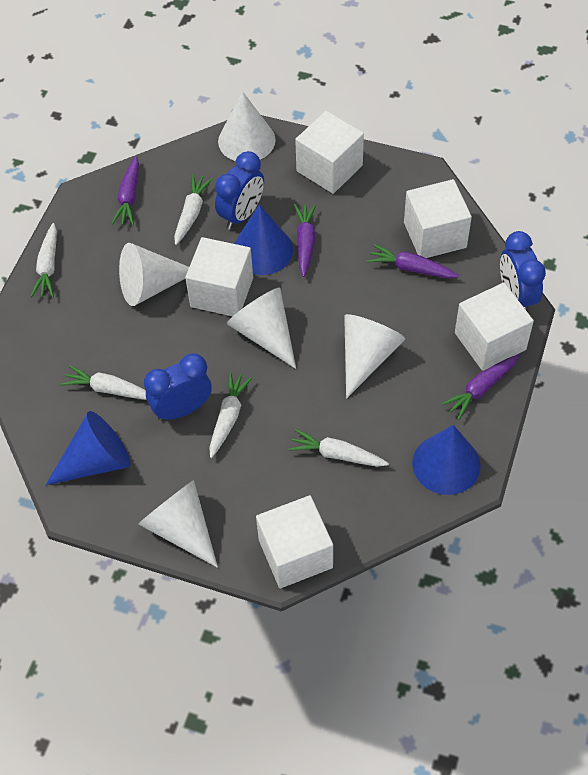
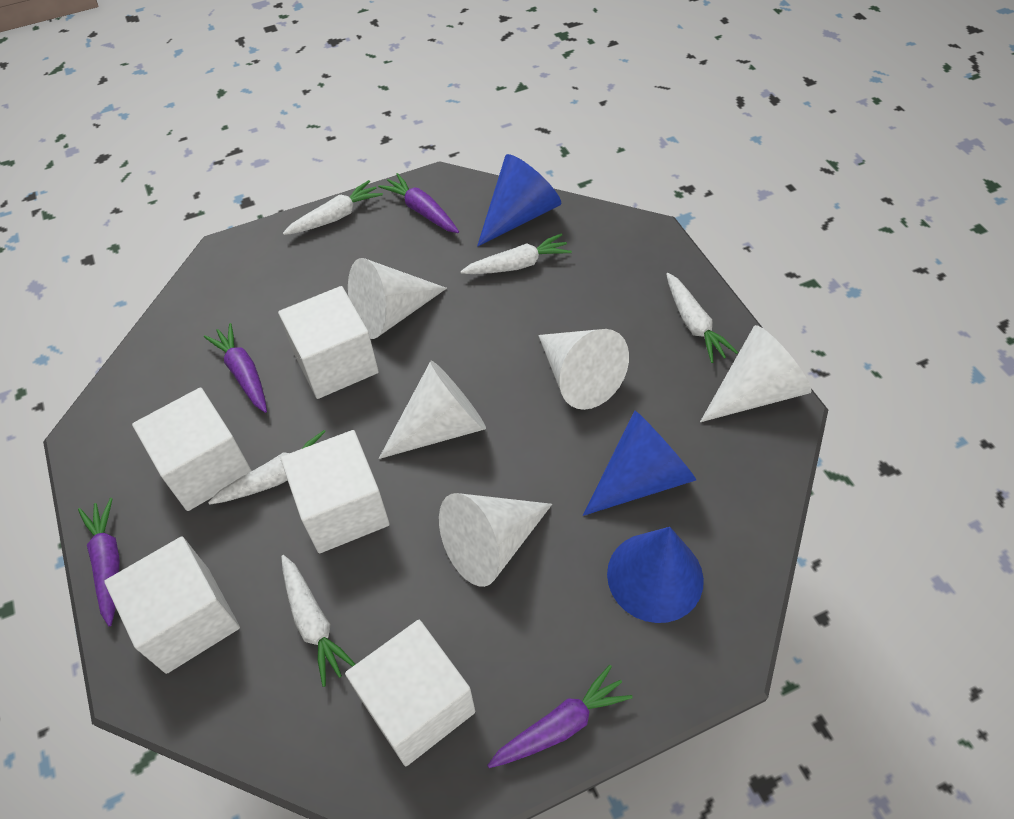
blue clock: 3 -> 0

